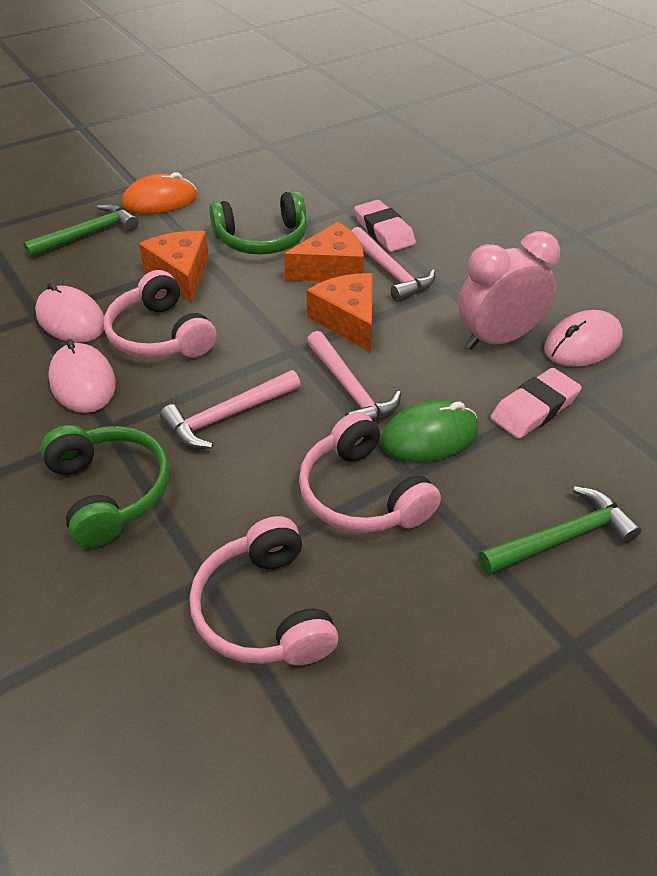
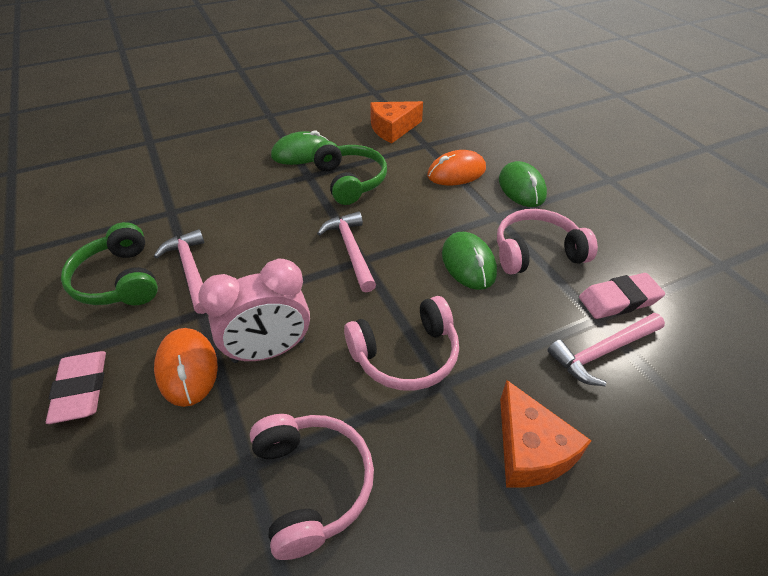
green hammer: 2 -> 0
green mouse: 1 -> 3
orange cheese: 3 -> 2
orange mouse: 1 -> 2
pink mouse: 3 -> 0

